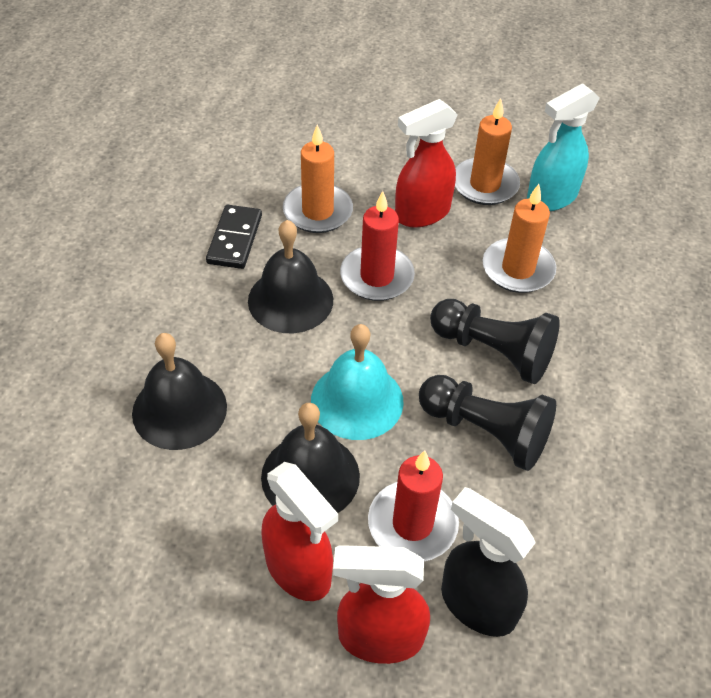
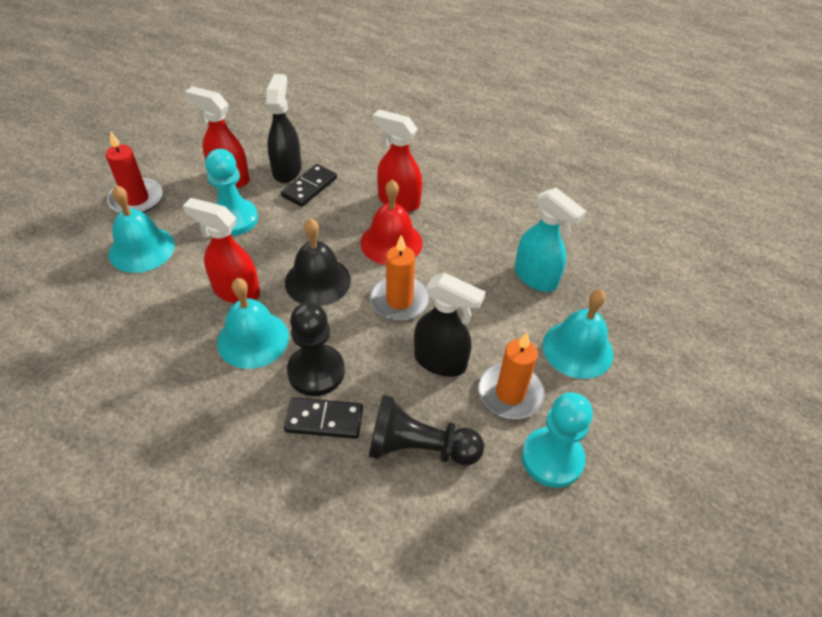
black bell: 3 -> 1
black domino: 1 -> 2
black spray bottle: 1 -> 2
orange candle: 3 -> 2
red bell: 0 -> 1
red candle: 2 -> 1
turquoise bell: 1 -> 3
turquoise pawn: 0 -> 2

